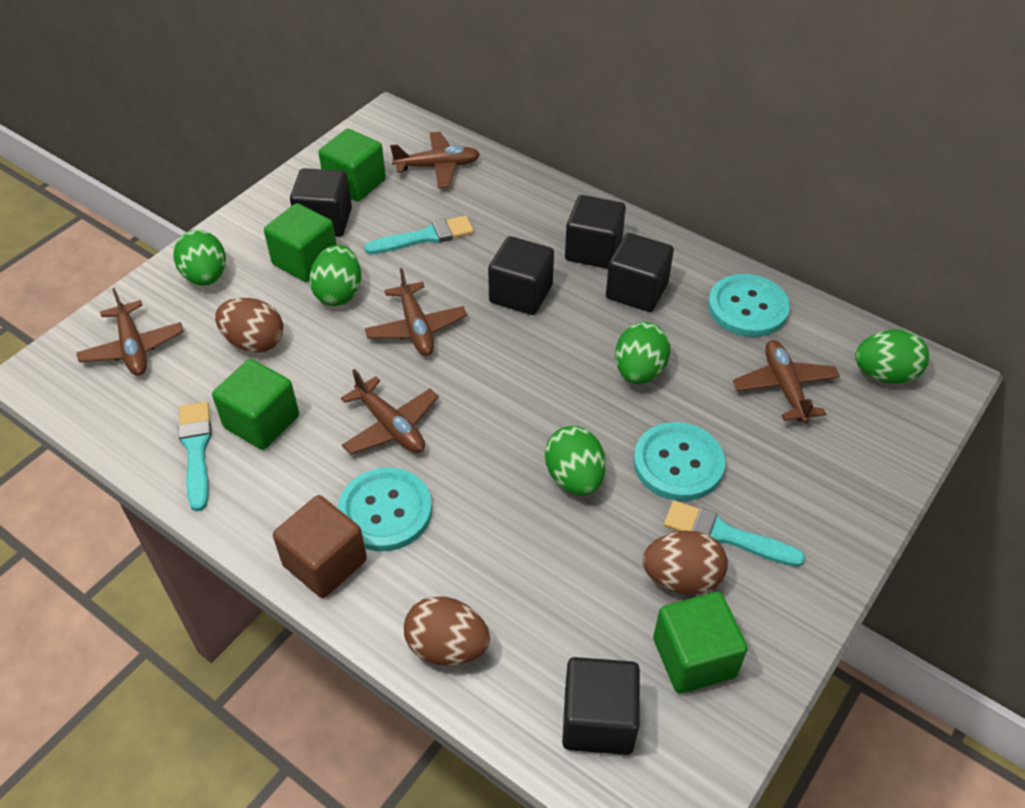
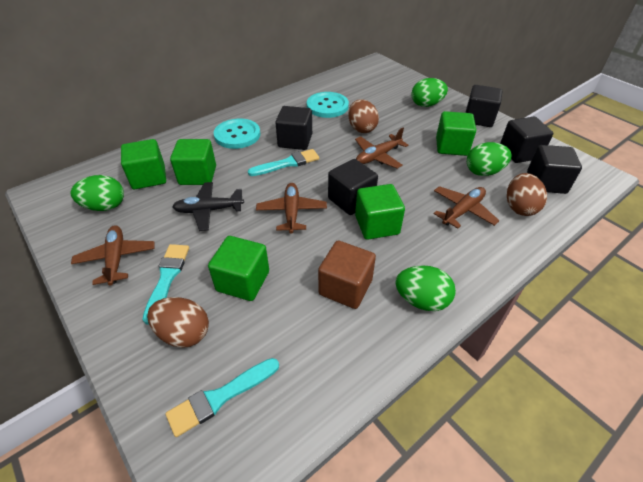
black plane: 0 -> 1
brown plane: 5 -> 4
green cube: 4 -> 5
green egg: 5 -> 4
turquoise button: 3 -> 2

